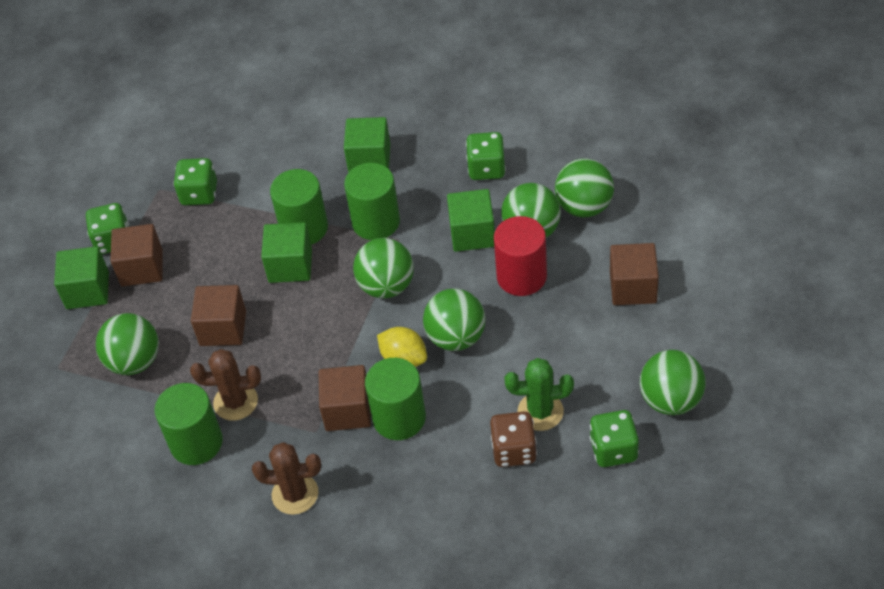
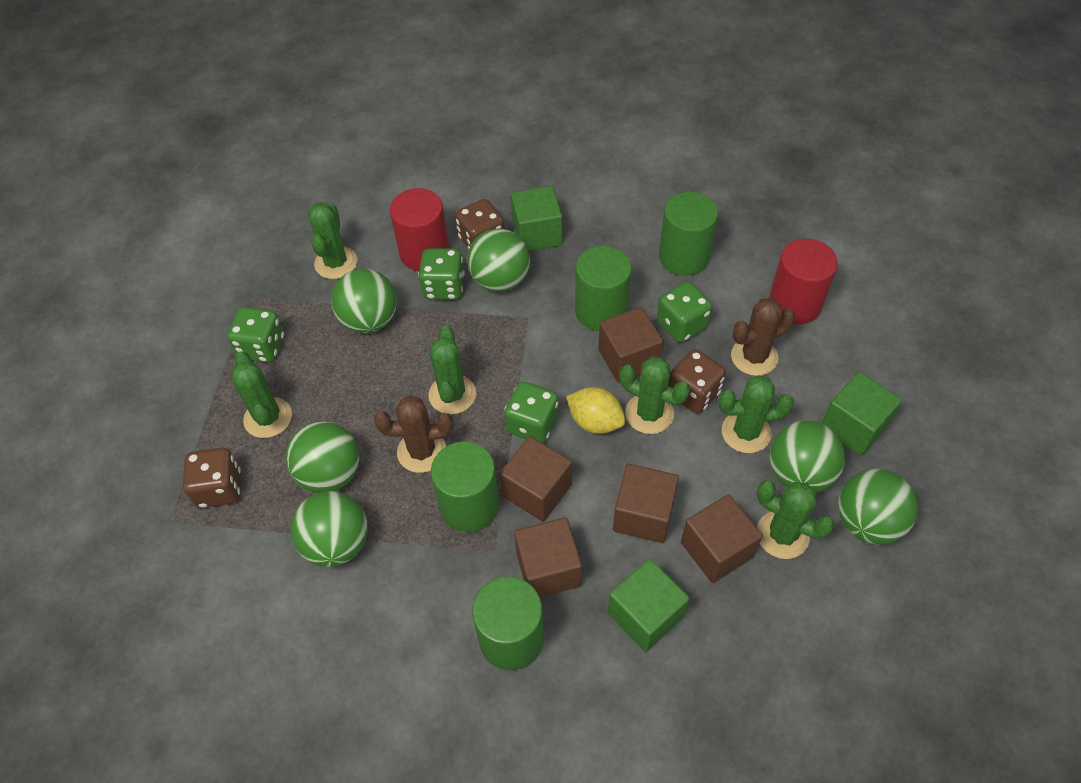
brown cube: 4 -> 5
brown dice: 1 -> 3
green cactus: 1 -> 6
green cube: 4 -> 3
red cylinder: 1 -> 2

